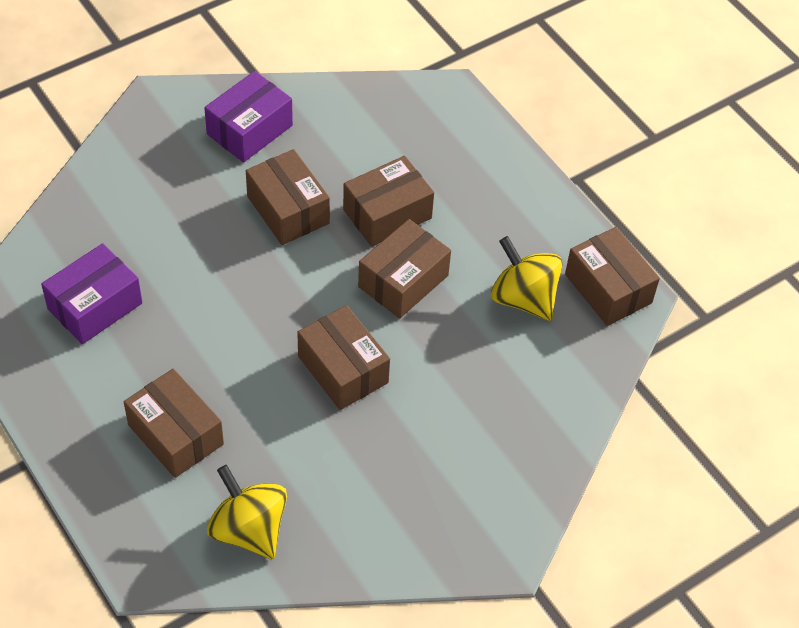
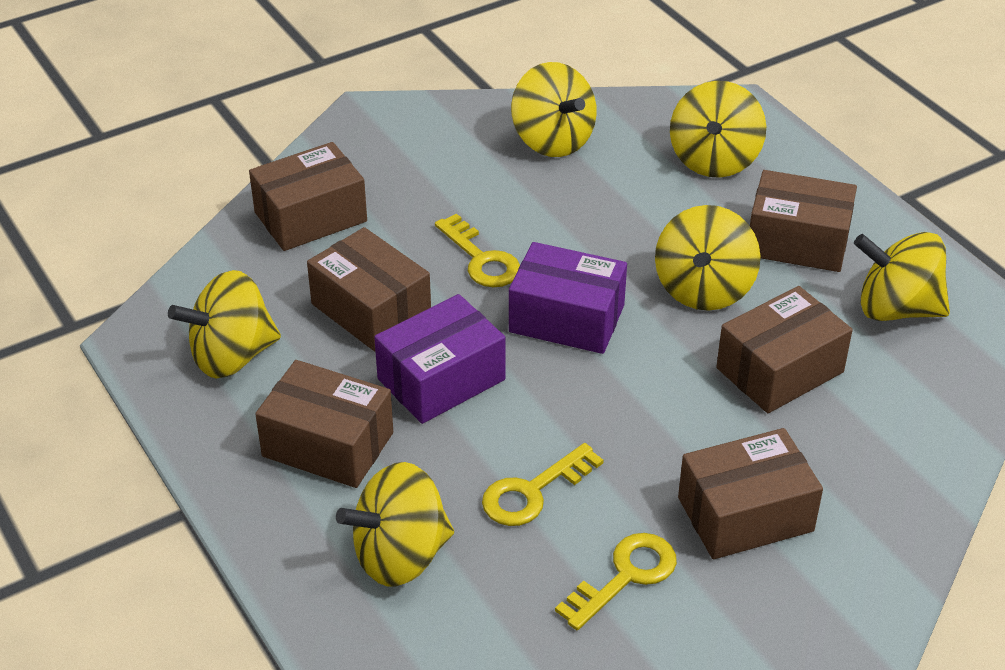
yellow key: 0 -> 3
yellow spinning top: 2 -> 6

